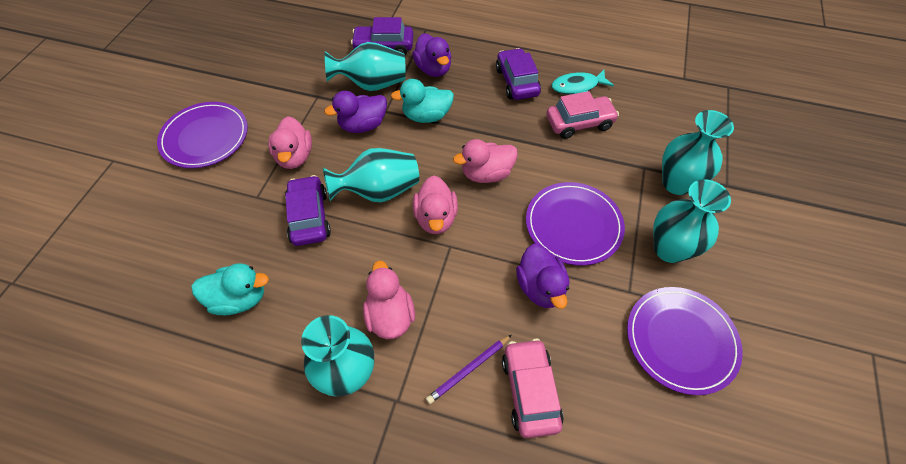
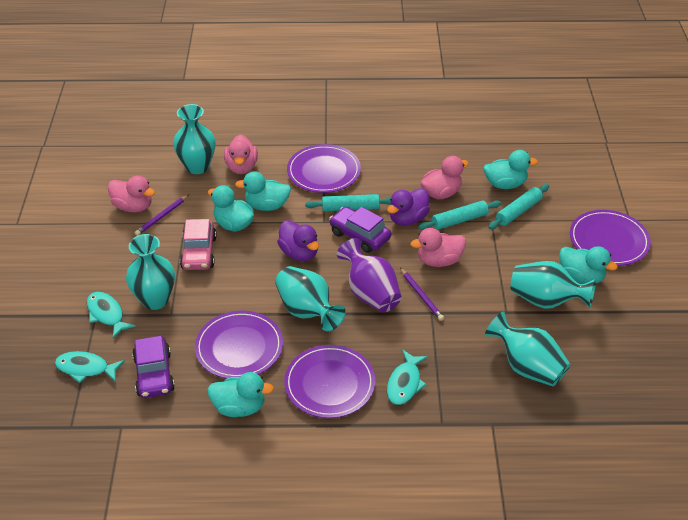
pink car: 2 -> 1
purple car: 3 -> 2
purple duck: 3 -> 2
purple pencil: 1 -> 2
purple plate: 3 -> 4
purple vase: 0 -> 1
turquoise duck: 2 -> 5
turquoise fish: 1 -> 3
turquoise rolling pin: 0 -> 3

